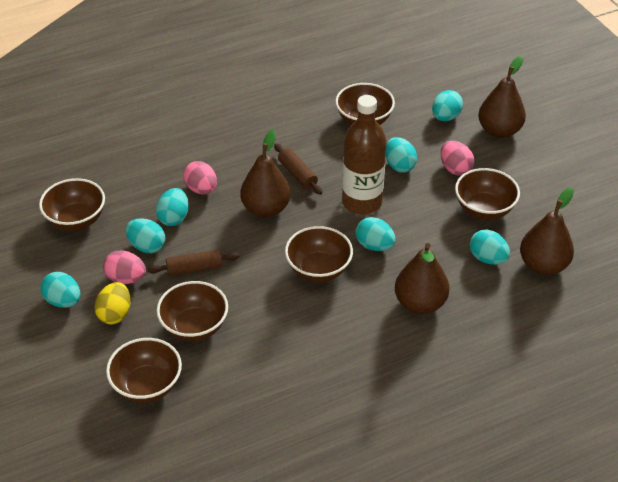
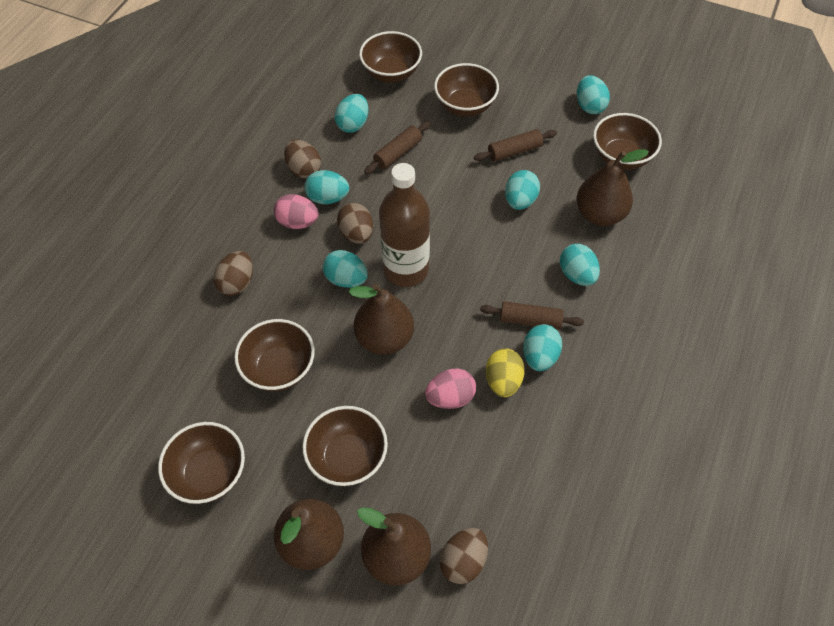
brown egg: 0 -> 4
brown rolling pin: 2 -> 3
pink egg: 3 -> 2

